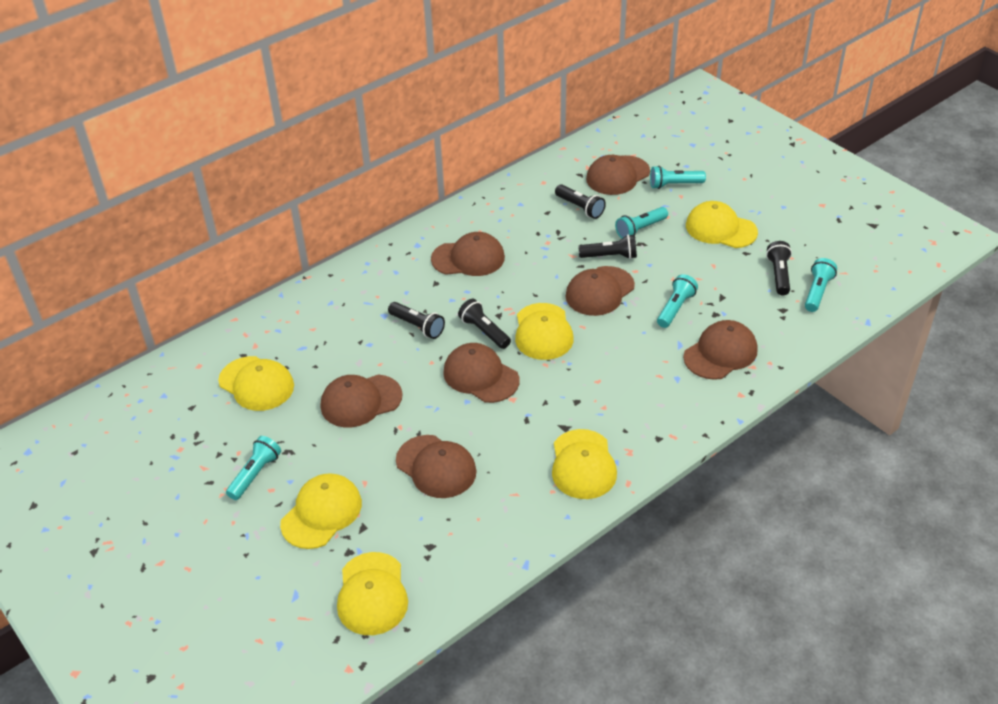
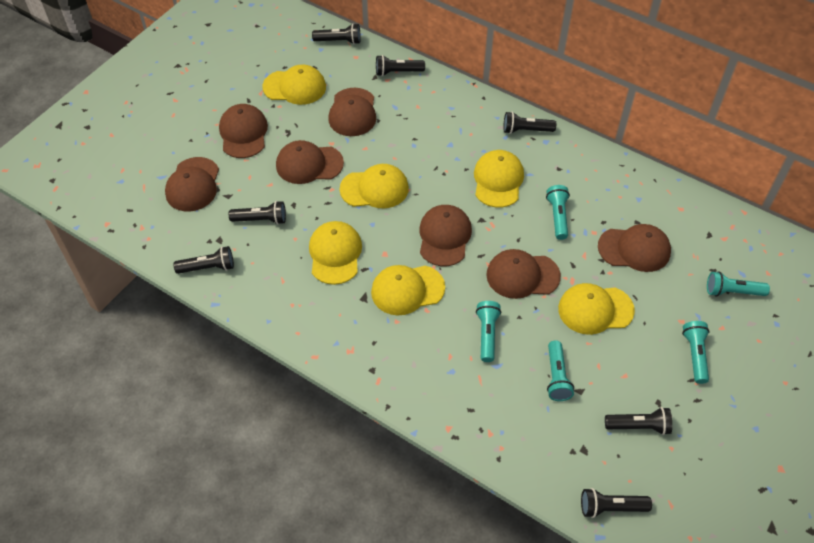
black flashlight: 5 -> 7

